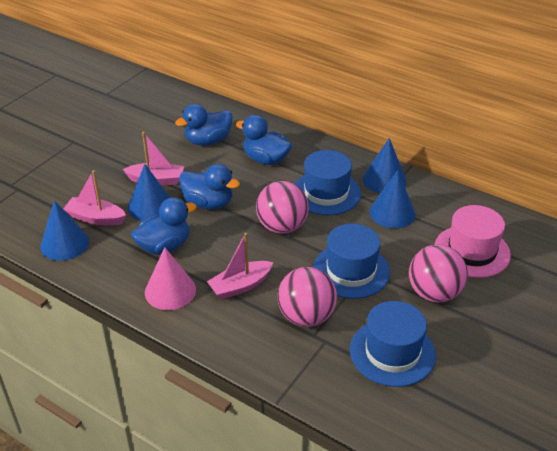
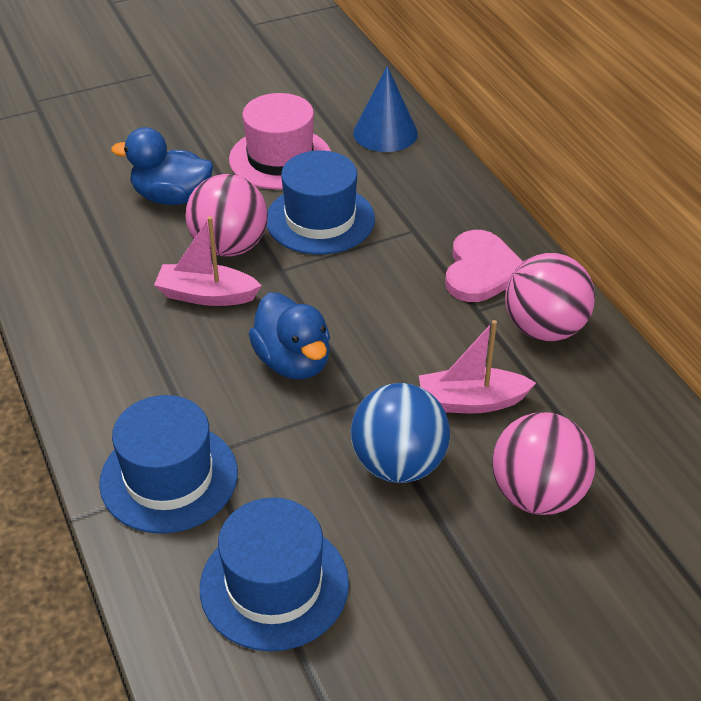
blue ball: 0 -> 1
blue cone: 4 -> 1
blue duck: 4 -> 2
pink boat: 3 -> 2
pink cone: 1 -> 0
pink heart: 0 -> 1

